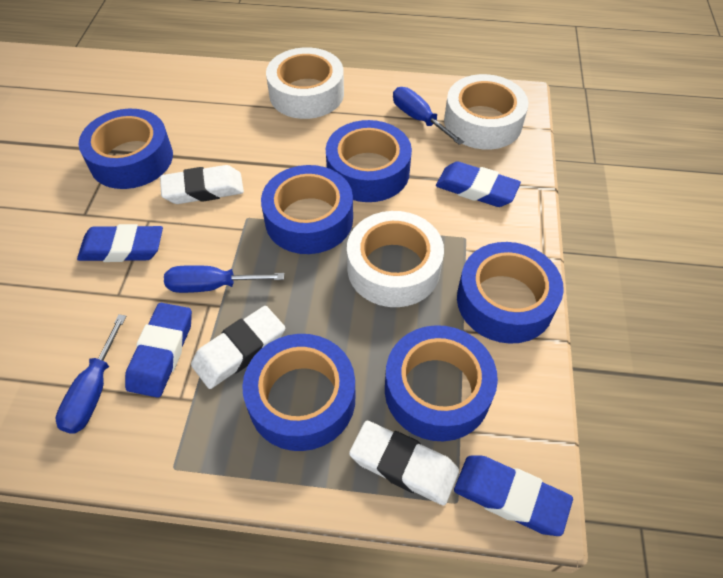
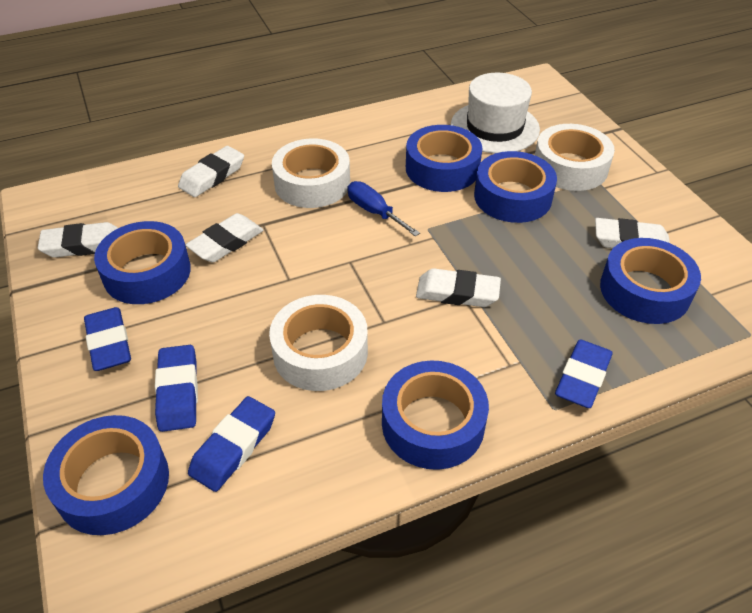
blue screwdriver: 3 -> 1
white eraser: 3 -> 5
white hat: 0 -> 1

